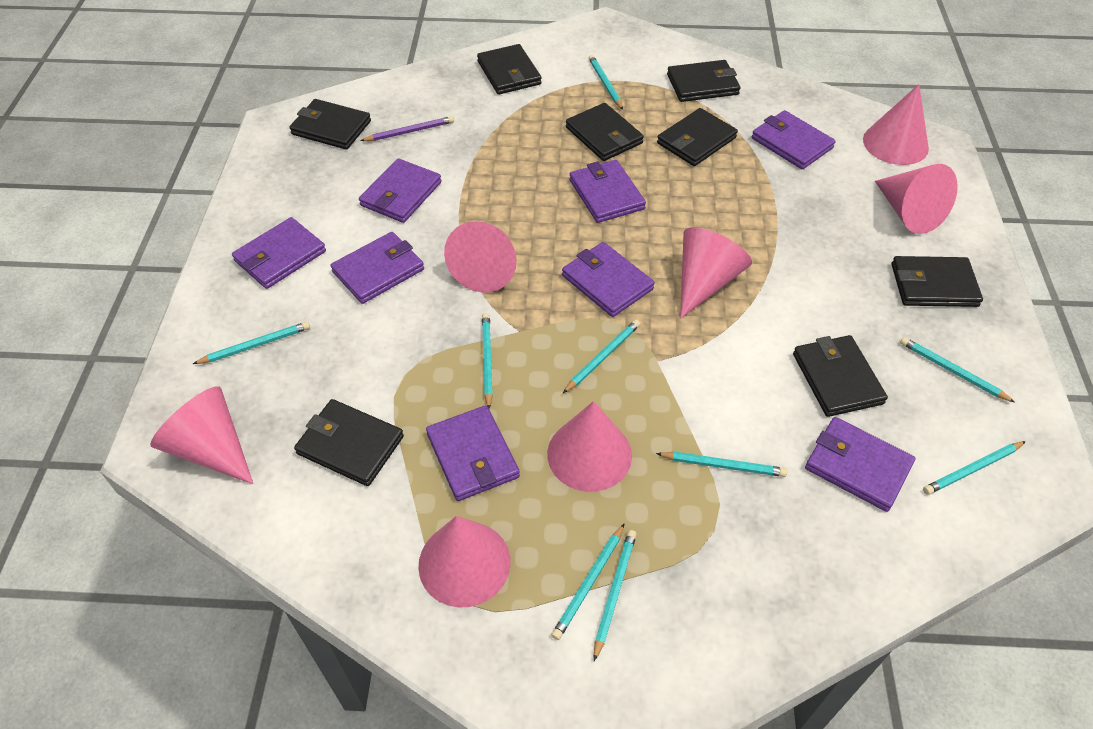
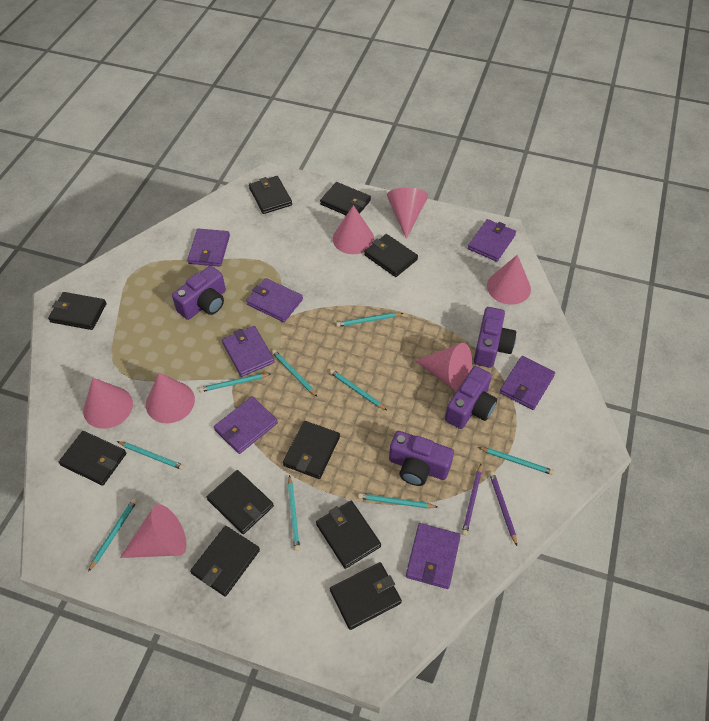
black wallet: 8 -> 10
purple camera: 0 -> 4
purple pencil: 1 -> 2
purple wallet: 8 -> 7

